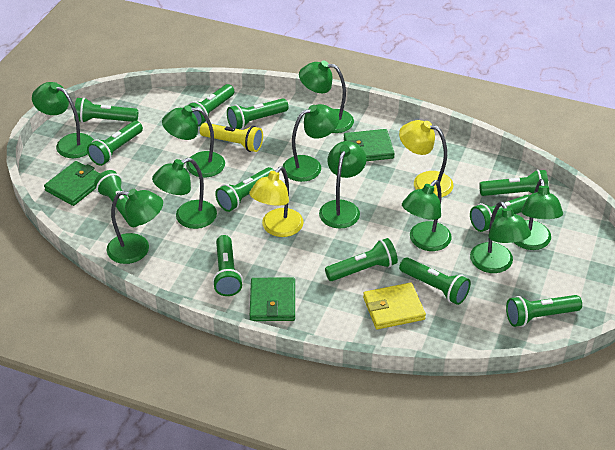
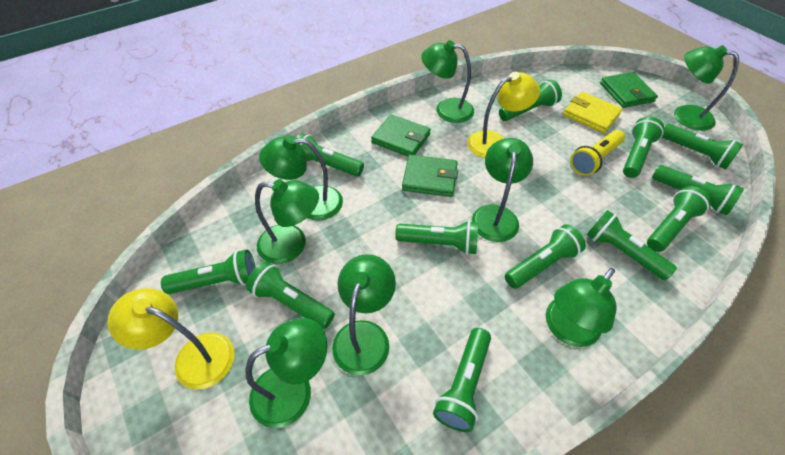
green lamp: 10 -> 8

